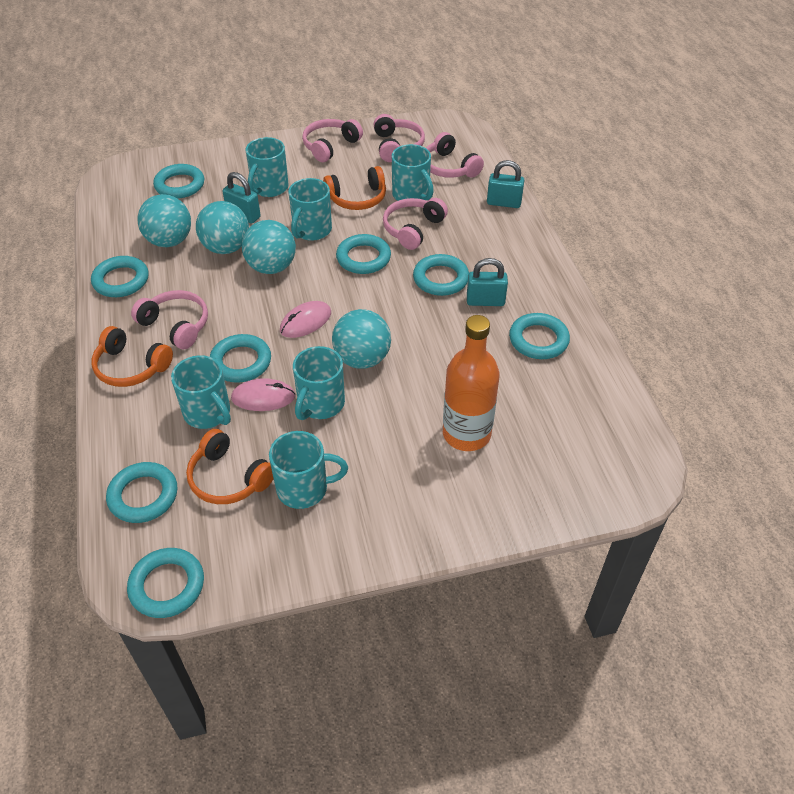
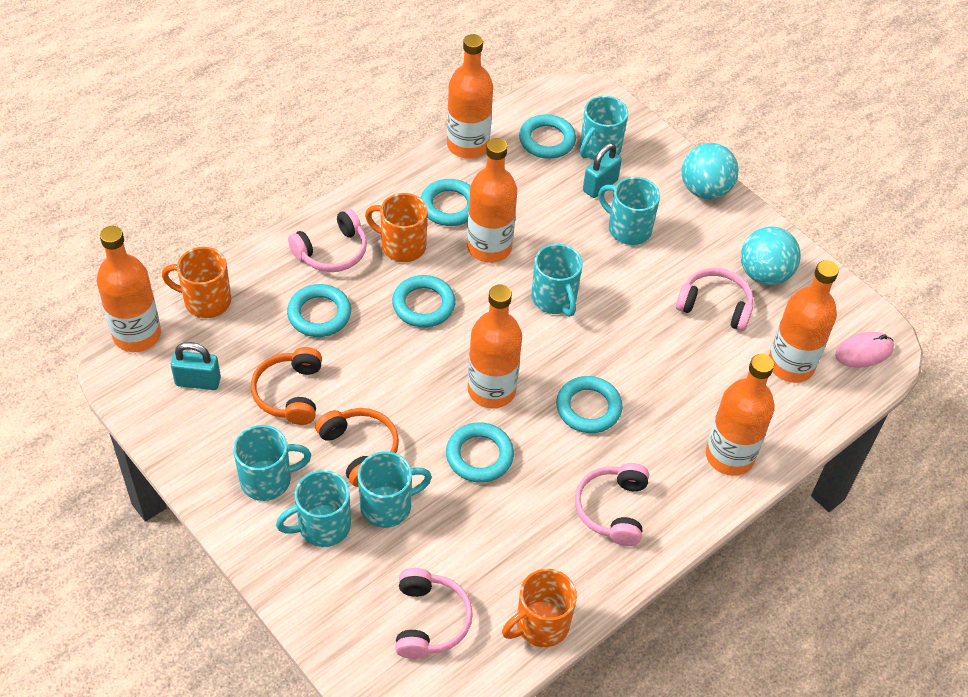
orange bottle: 1 -> 6
orange headphones: 3 -> 2
orange mug: 0 -> 3
pink headphones: 5 -> 4
pink mouse: 2 -> 1
turquoise ball: 4 -> 2
turquoise padlock: 3 -> 2
turquoise ring: 8 -> 6

